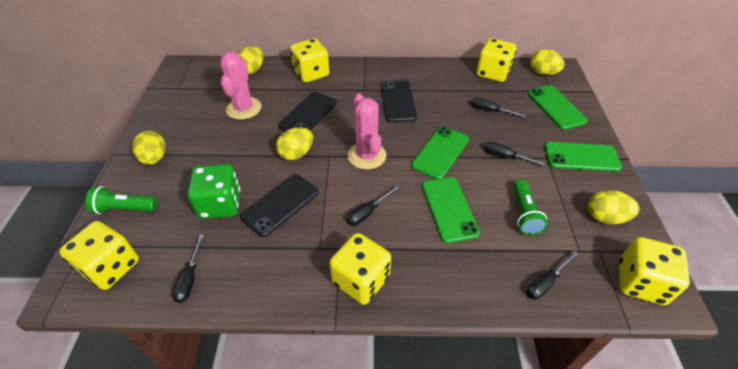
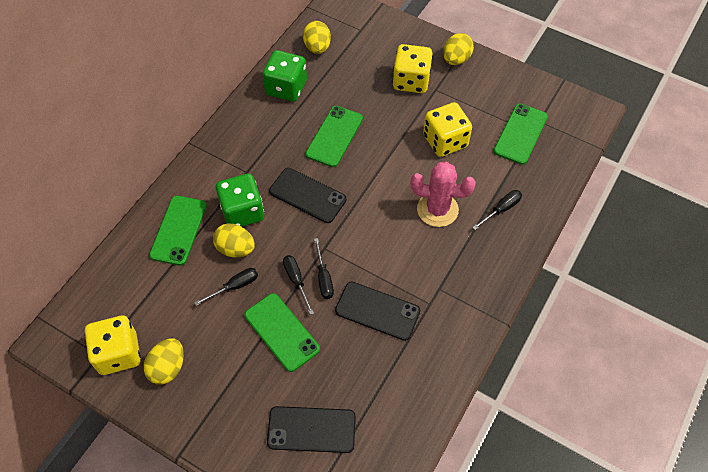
black screwdriver: 5 -> 4
green dice: 1 -> 2
green flashlight: 2 -> 0
pink cactus: 2 -> 1
yellow dice: 5 -> 3
yellow egg: 5 -> 4

